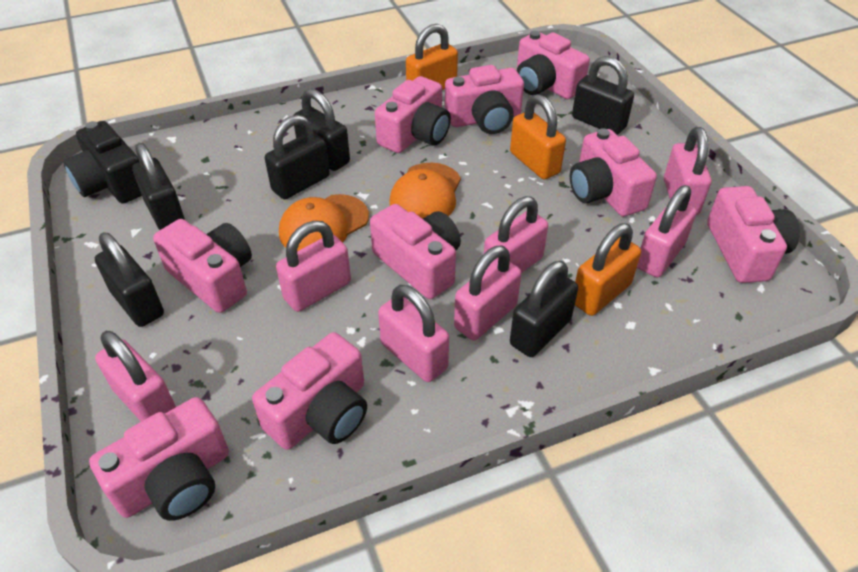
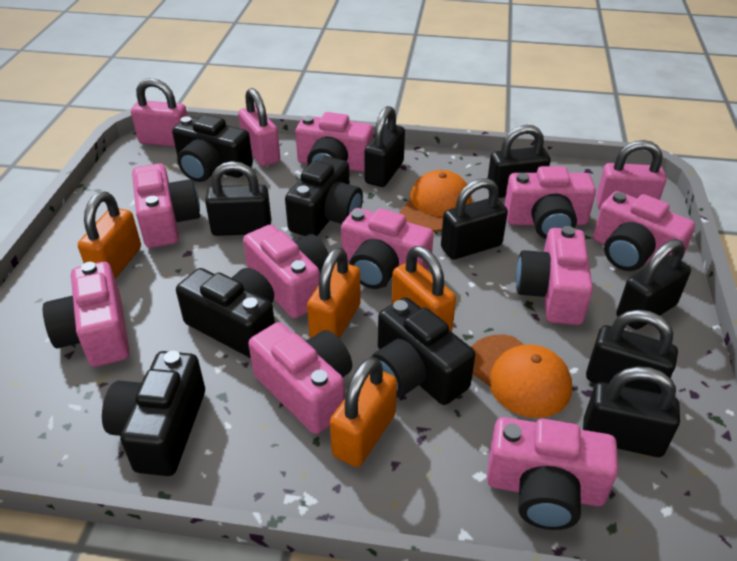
black camera: 1 -> 5
black padlock: 6 -> 7
orange padlock: 3 -> 4
pink camera: 9 -> 10
pink padlock: 7 -> 3

